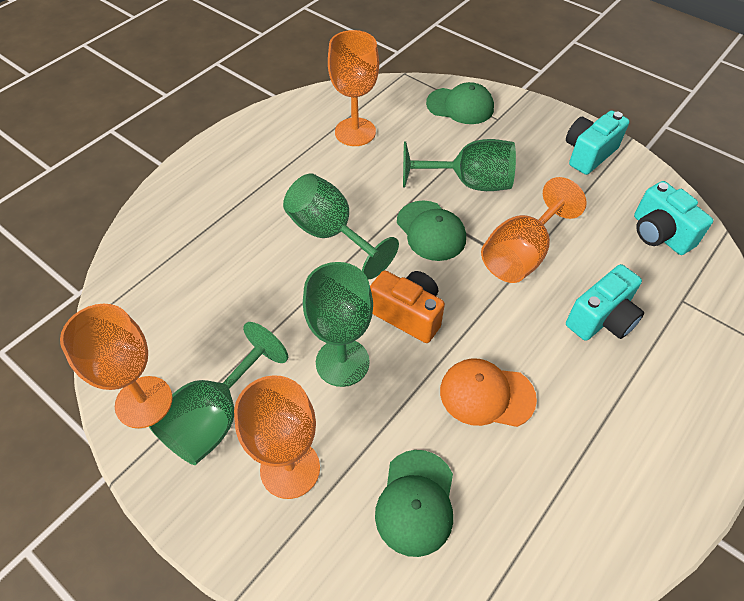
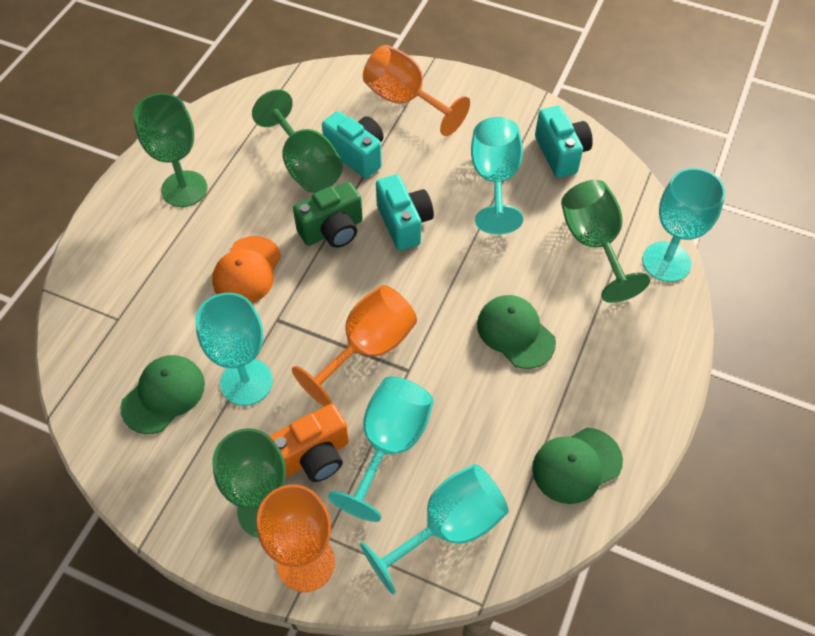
green camera: 0 -> 1
orange goblet: 4 -> 3
turquoise goblet: 0 -> 5

